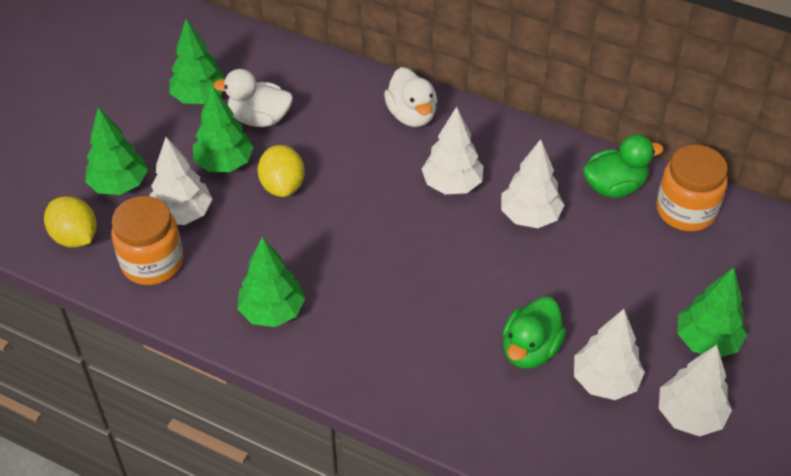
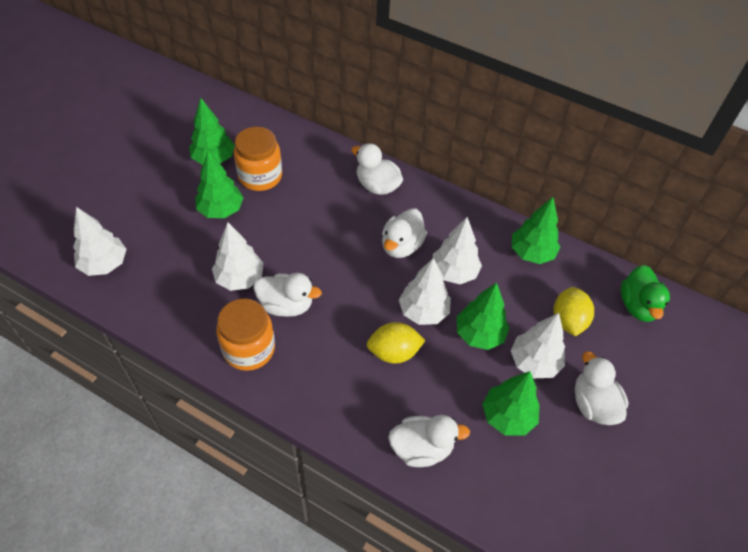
green duck: 2 -> 1
white duck: 2 -> 5

